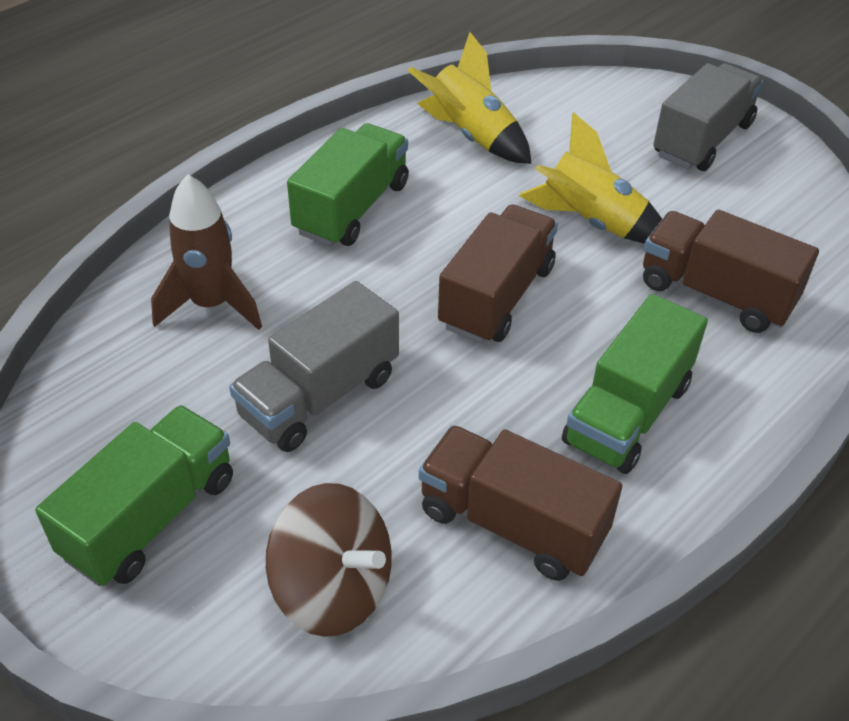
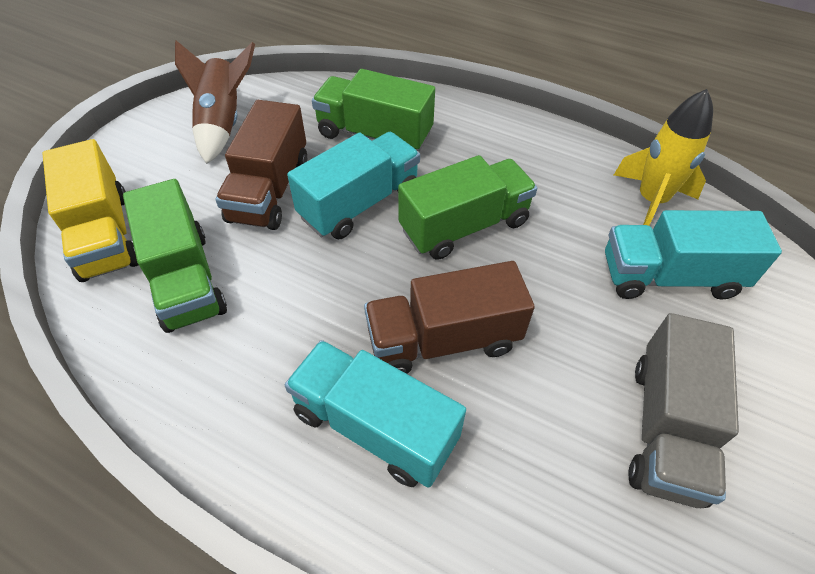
brown spinning top: 1 -> 0
brown truck: 3 -> 2
grey truck: 2 -> 1
turquoise truck: 0 -> 3
yellow rocket: 2 -> 1
yellow truck: 0 -> 1

